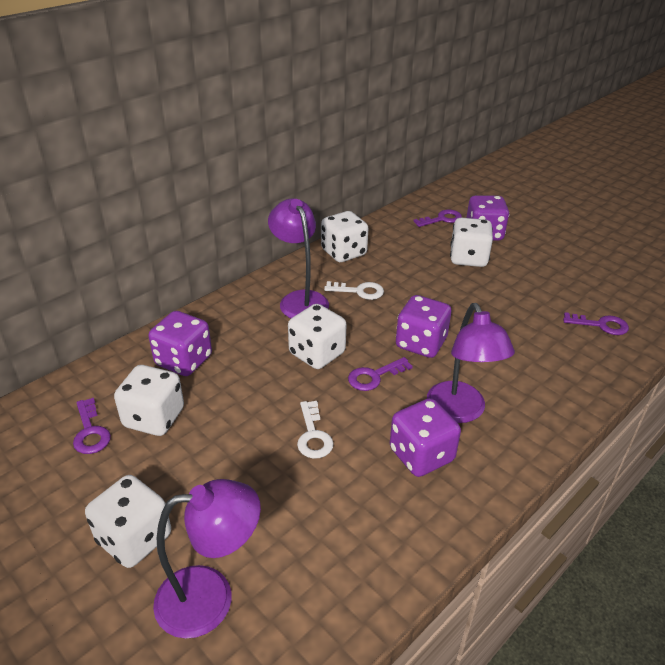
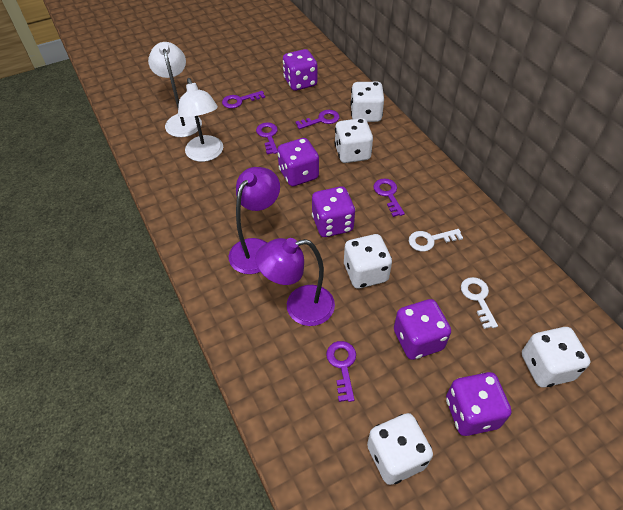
purple dice: 4 -> 5
purple key: 4 -> 5
purple lamp: 3 -> 2
white lamp: 0 -> 2

